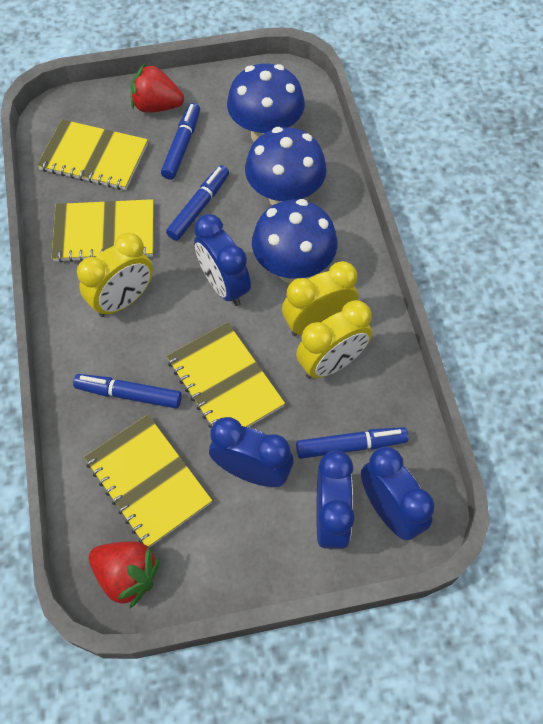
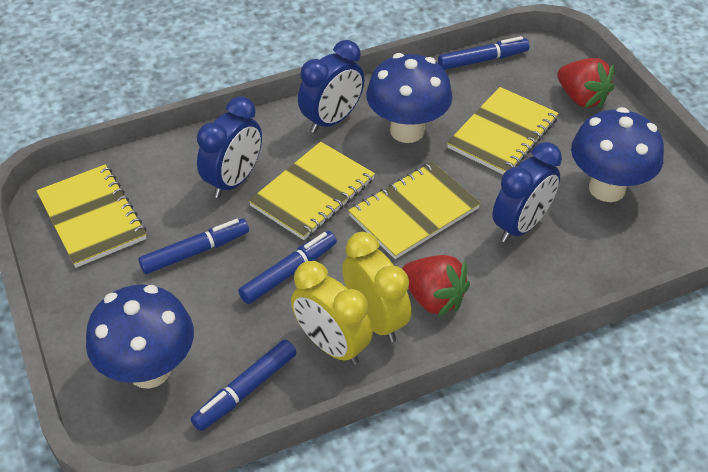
blue clock: 4 -> 3
yellow clock: 3 -> 2

